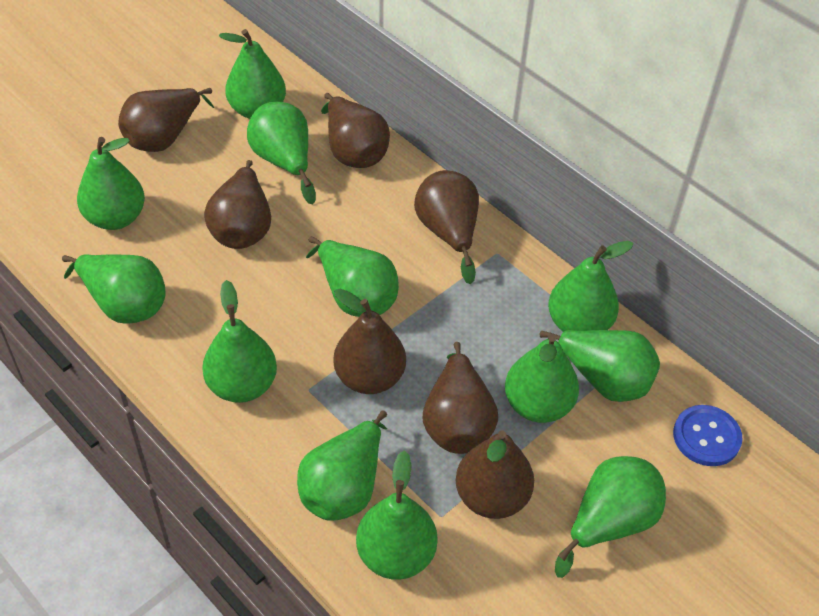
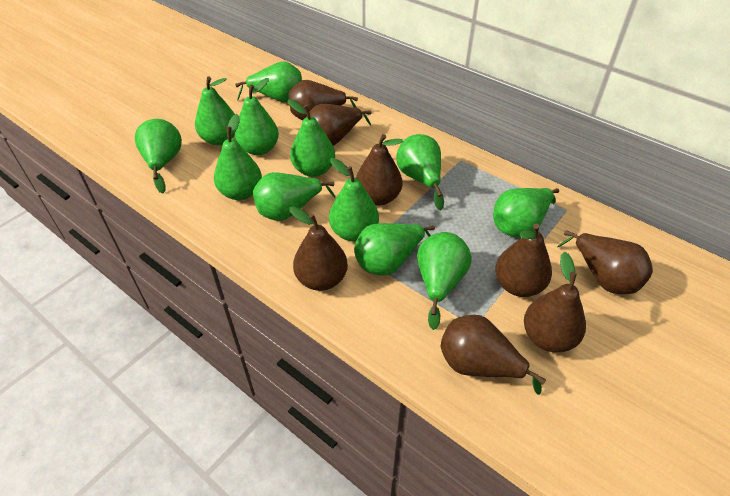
blue button: 1 -> 0
brown pear: 7 -> 8

